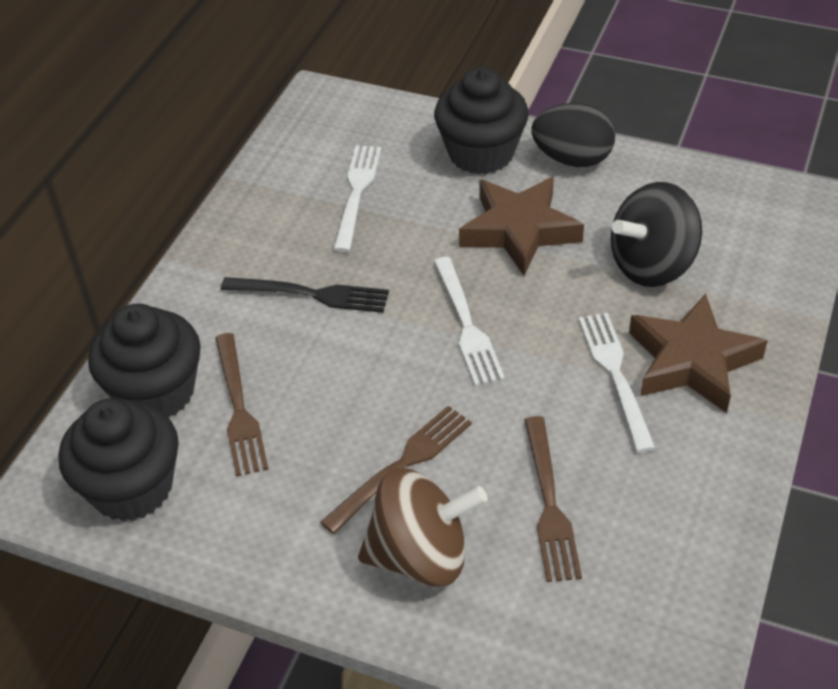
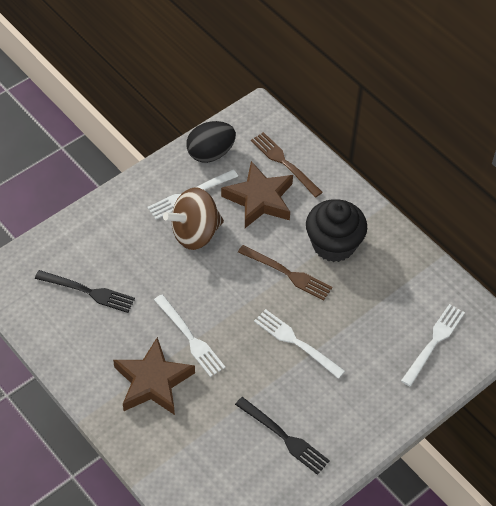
black cupcake: 3 -> 1
black fork: 1 -> 2
black spinning top: 1 -> 0
brown fork: 3 -> 2
white fork: 3 -> 4

